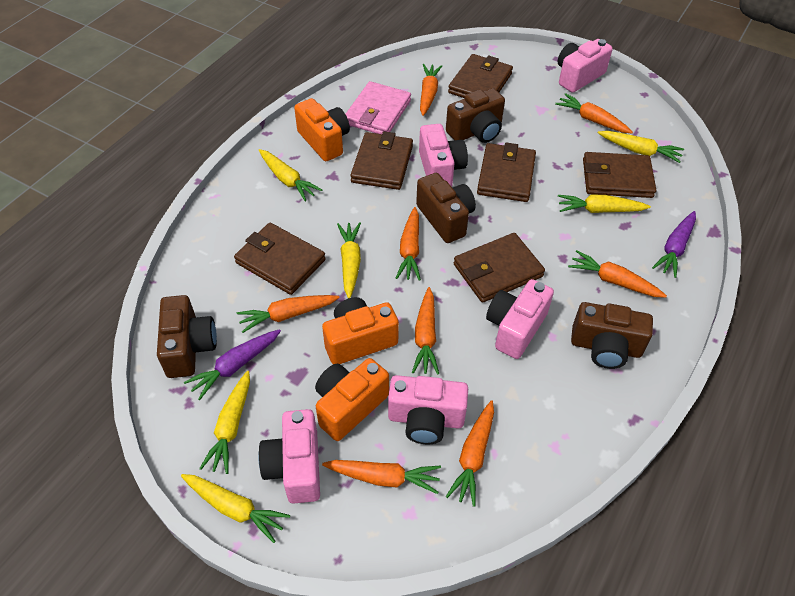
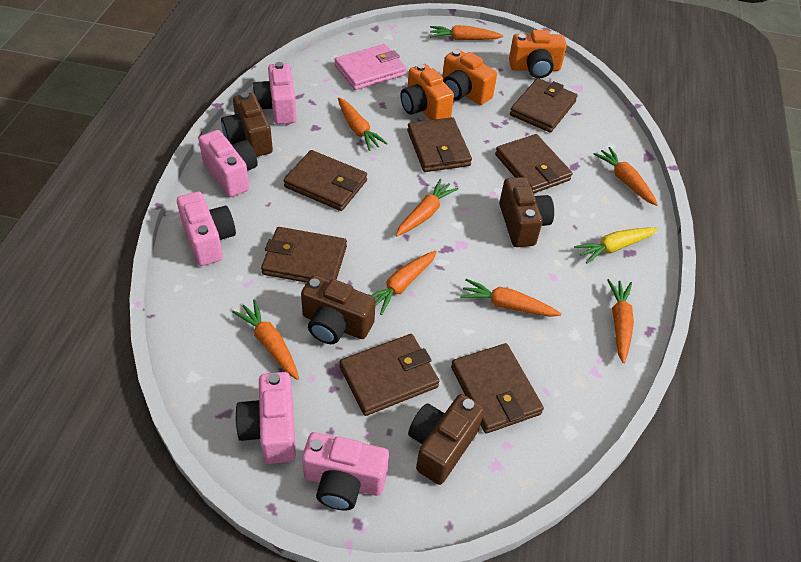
brown wallet: 6 -> 7
purple carrot: 2 -> 0
yellow carrot: 6 -> 1

